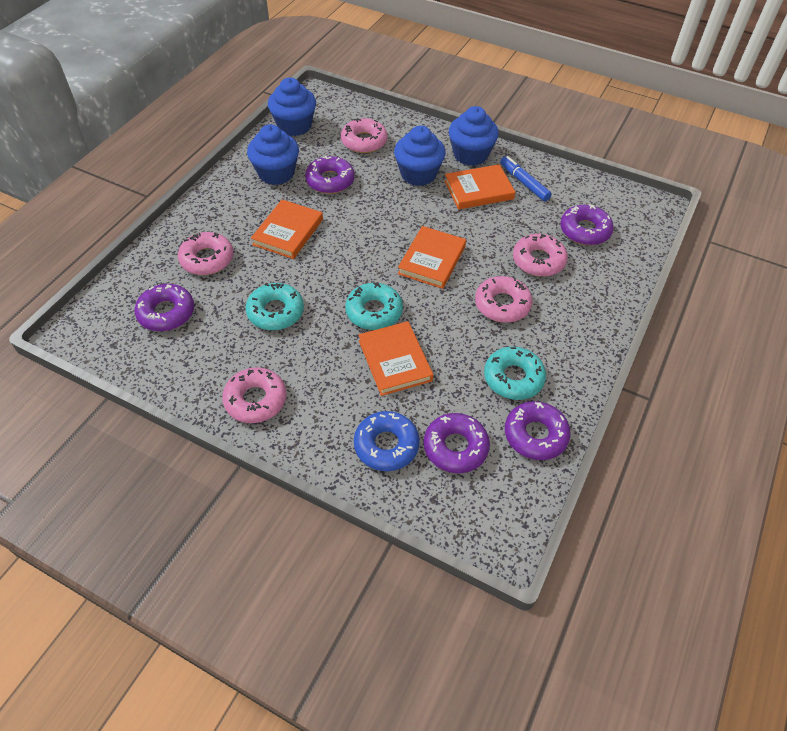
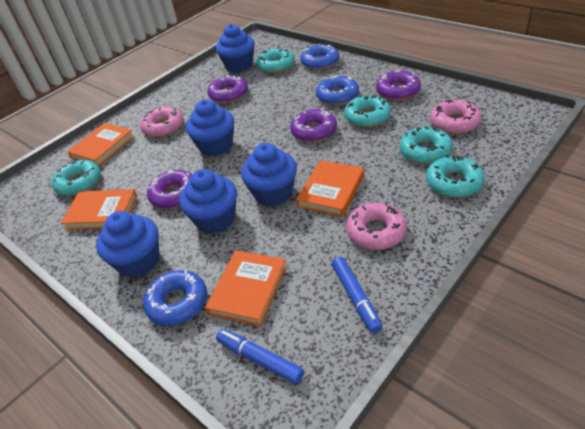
blue cupcake: 4 -> 5
blue donut: 1 -> 3
blue marker: 1 -> 2
pink donut: 5 -> 3
purple donut: 5 -> 4
turquoise donut: 3 -> 5

